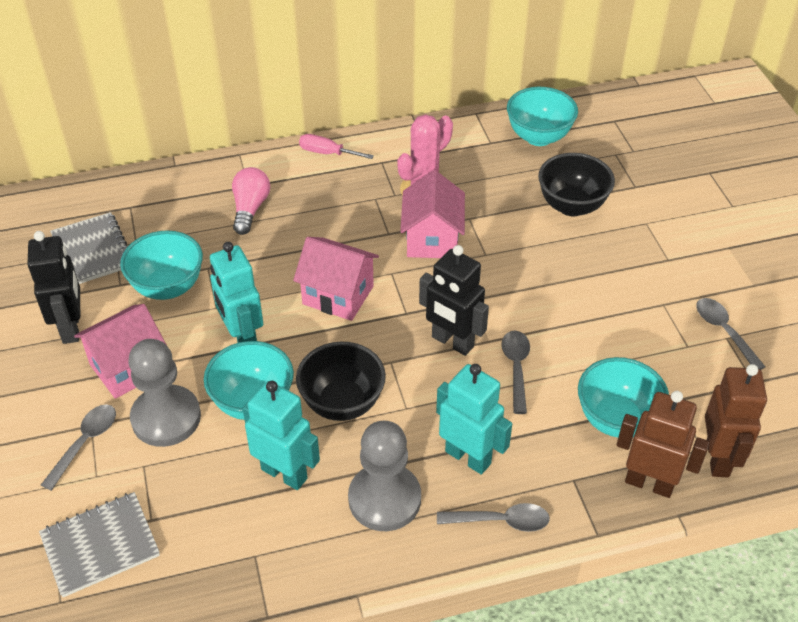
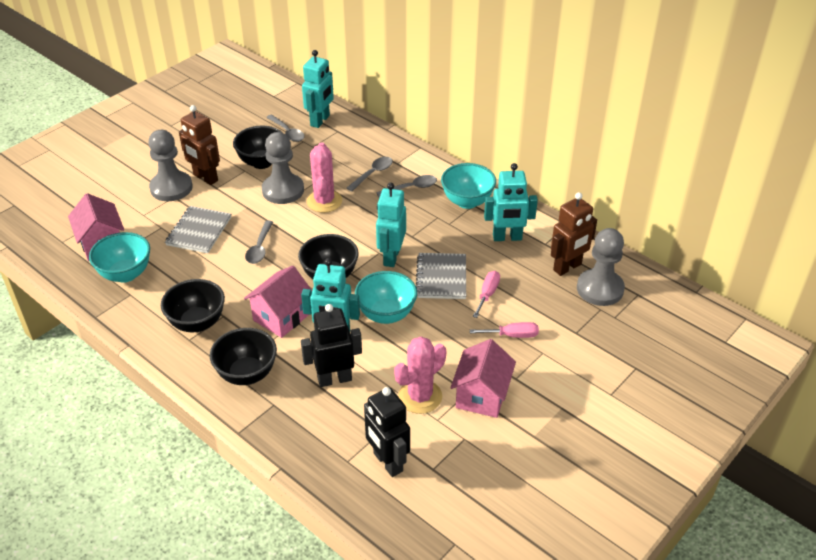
black bowl: 2 -> 4
grey pawn: 2 -> 3
pink cactus: 1 -> 2
pink light bulb: 1 -> 0
pink screwdriver: 1 -> 2
turquoise bowl: 4 -> 3
turquoise robot: 3 -> 4

